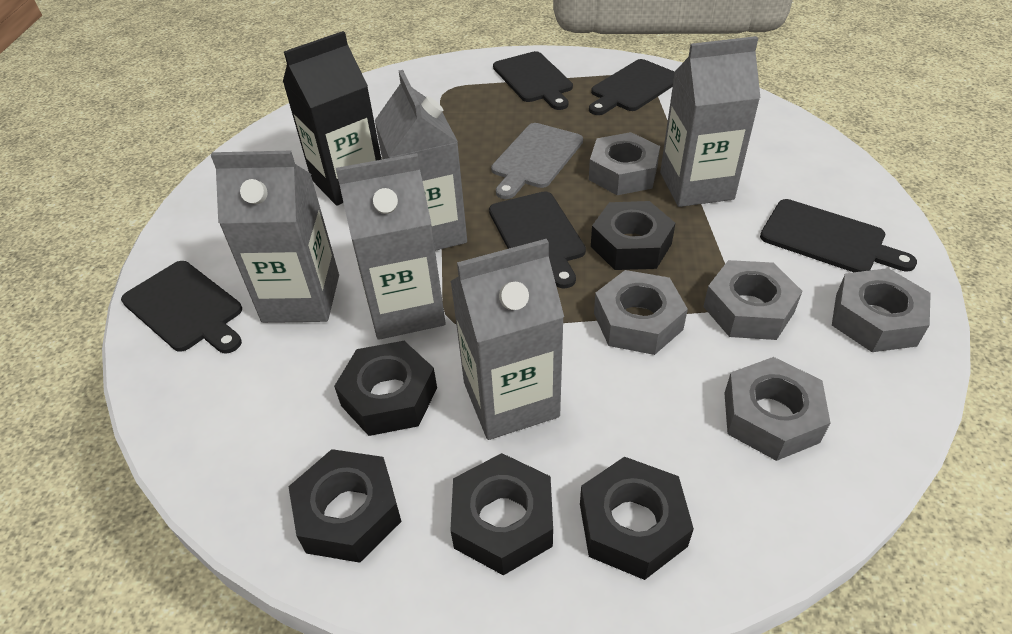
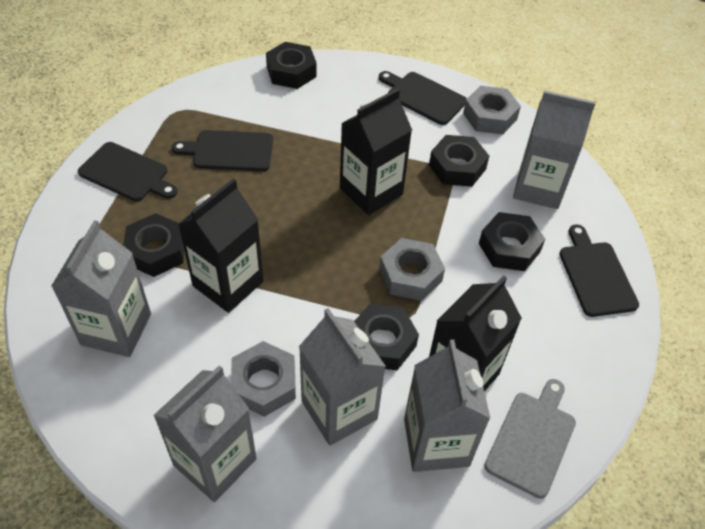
black carton: 1 -> 3
black cutting board: 5 -> 4
grey nut: 5 -> 3

